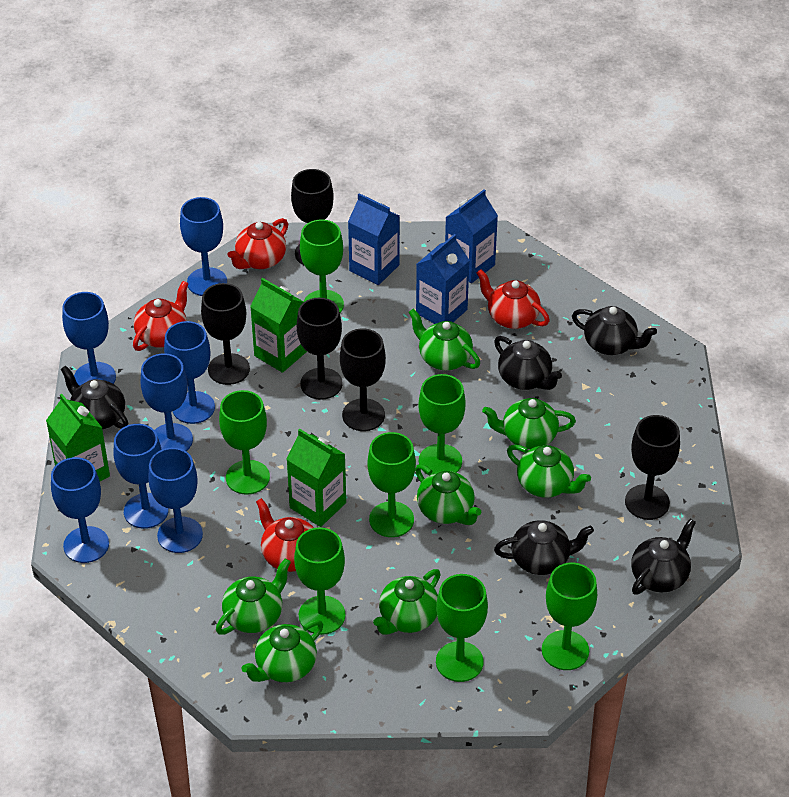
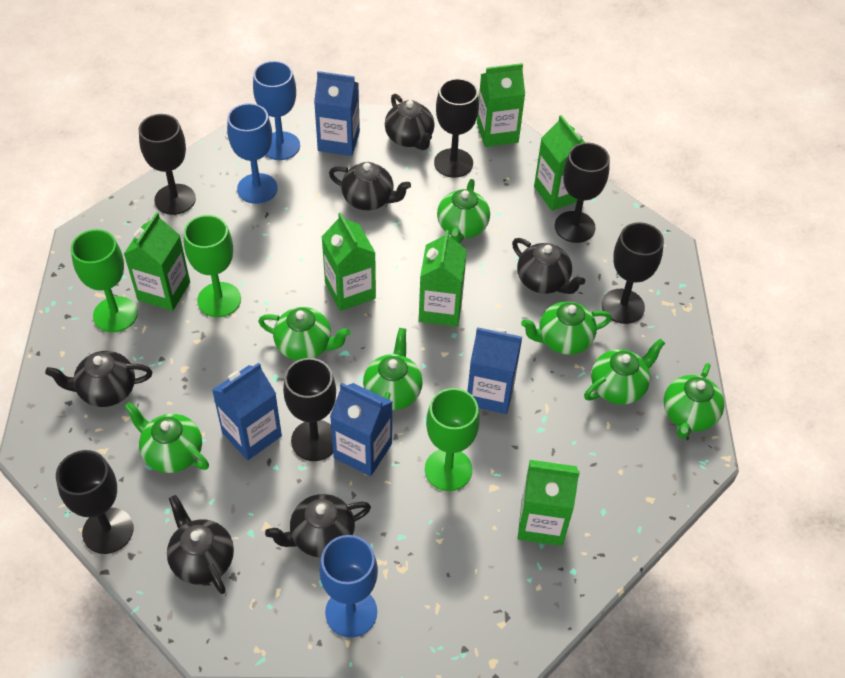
black goblet: 5 -> 6
black teapot: 5 -> 6
blue carton: 3 -> 4
blue goblet: 7 -> 3
green carton: 3 -> 6
green goblet: 7 -> 3
red teapot: 4 -> 0

